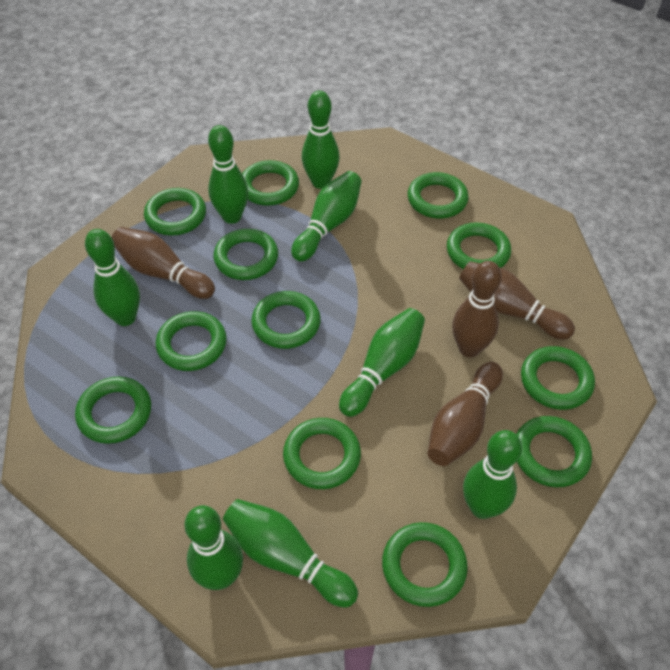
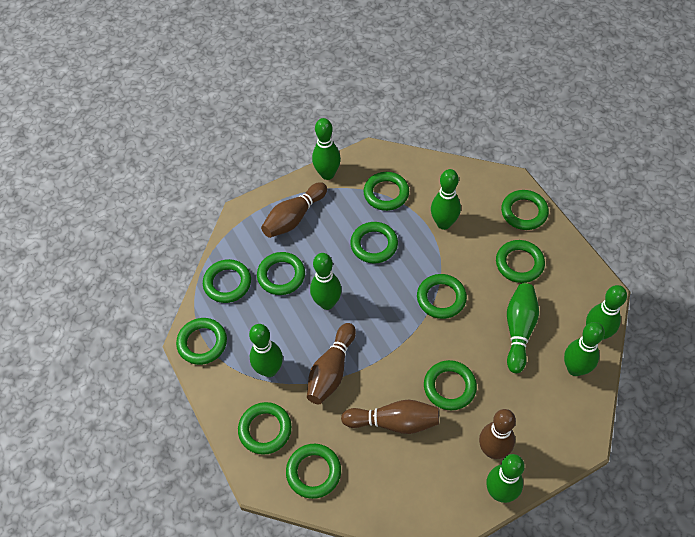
green ring: 12 -> 11

